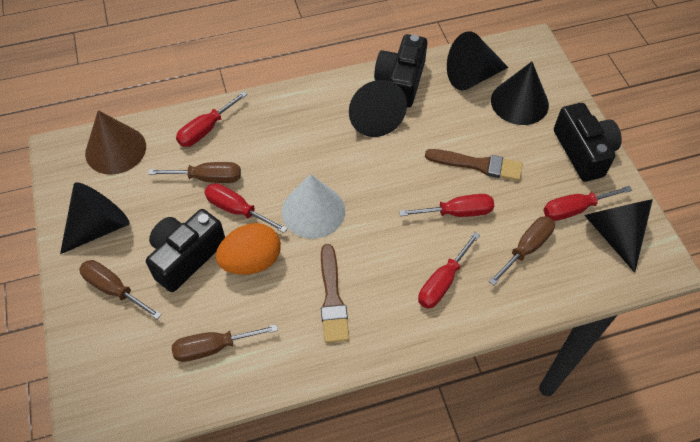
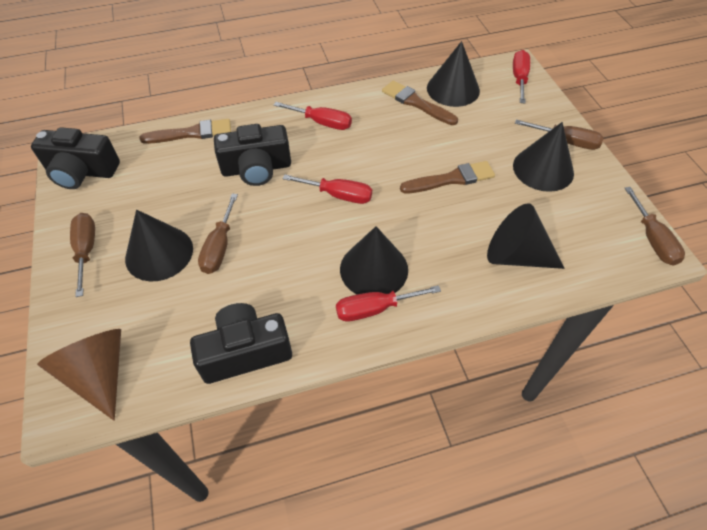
brown brush: 2 -> 3
orange egg: 1 -> 0
red screwdriver: 5 -> 4
white cone: 1 -> 0

